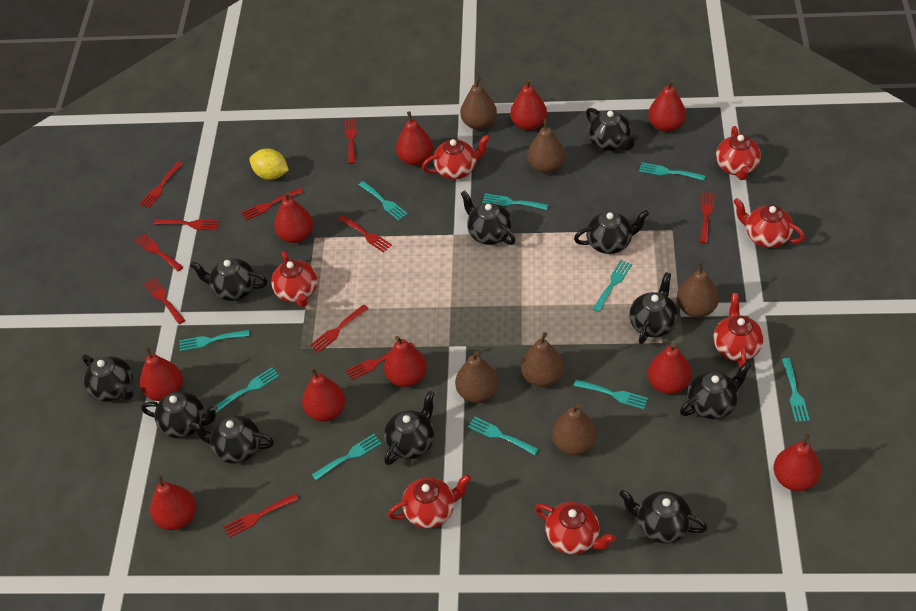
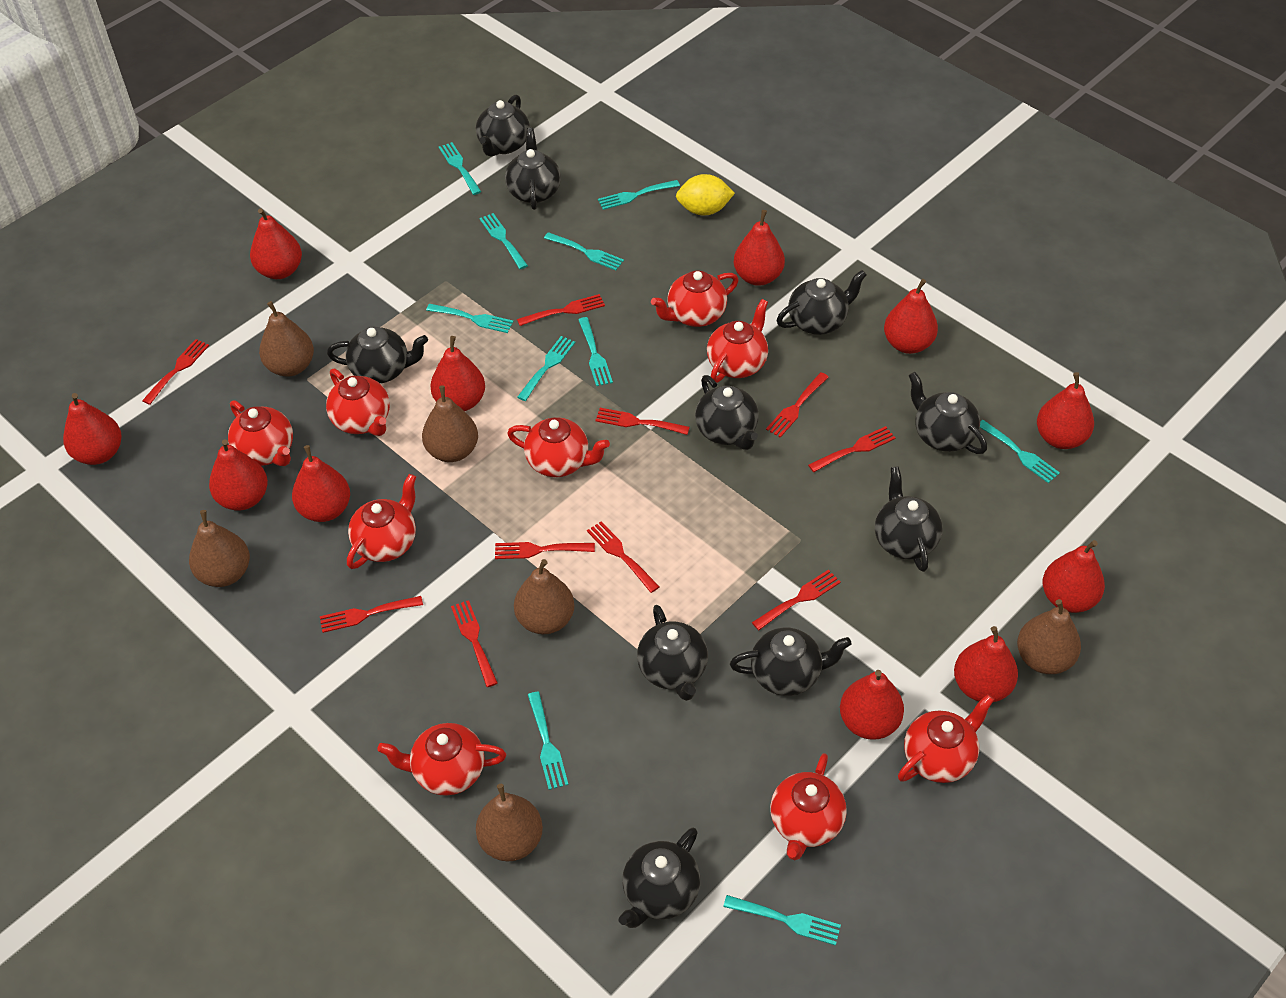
black teapot: 11 -> 10
red fork: 11 -> 10
red pear: 10 -> 11
red teapot: 7 -> 9

